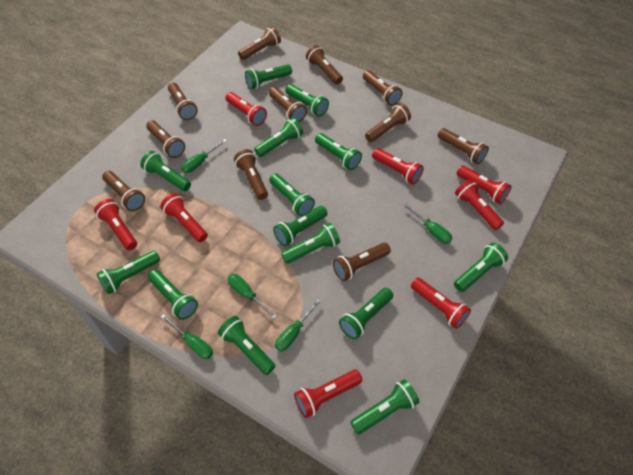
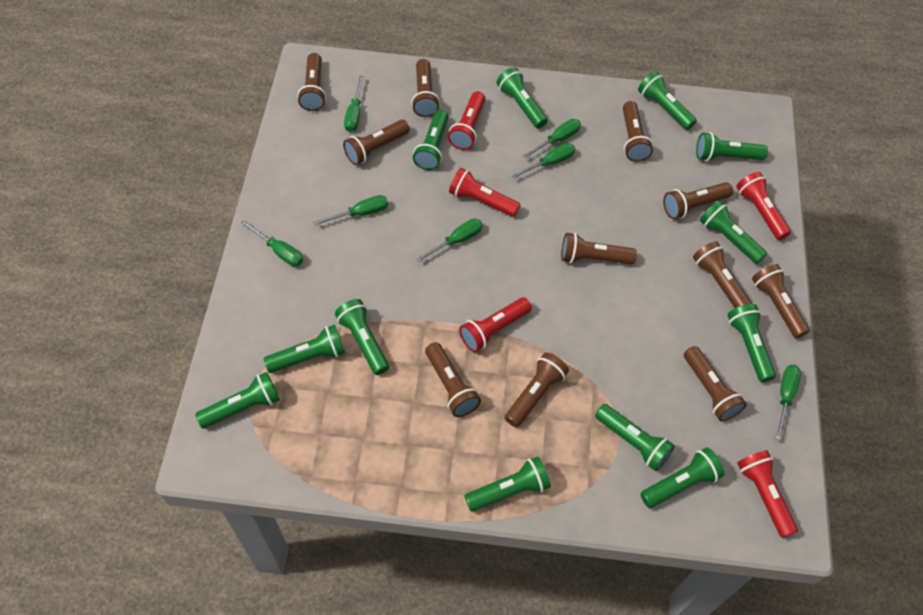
green flashlight: 14 -> 12
green screwdriver: 5 -> 7
red flashlight: 8 -> 5

